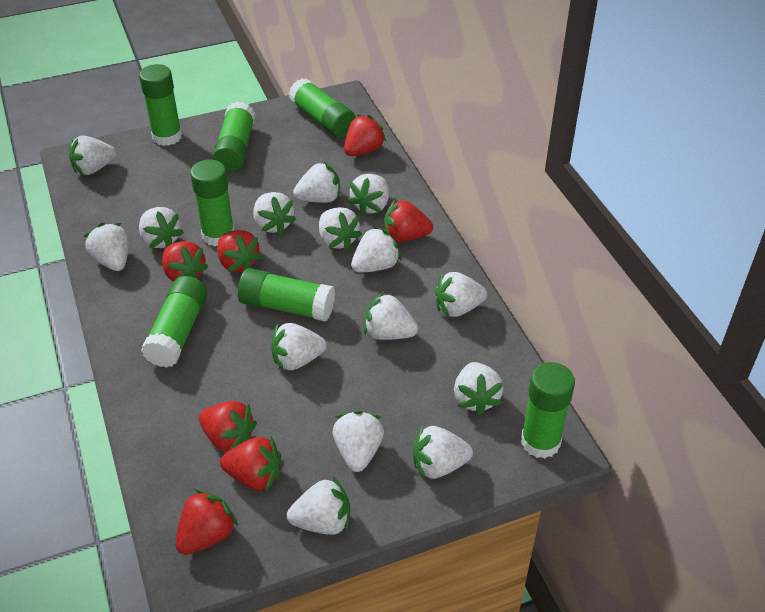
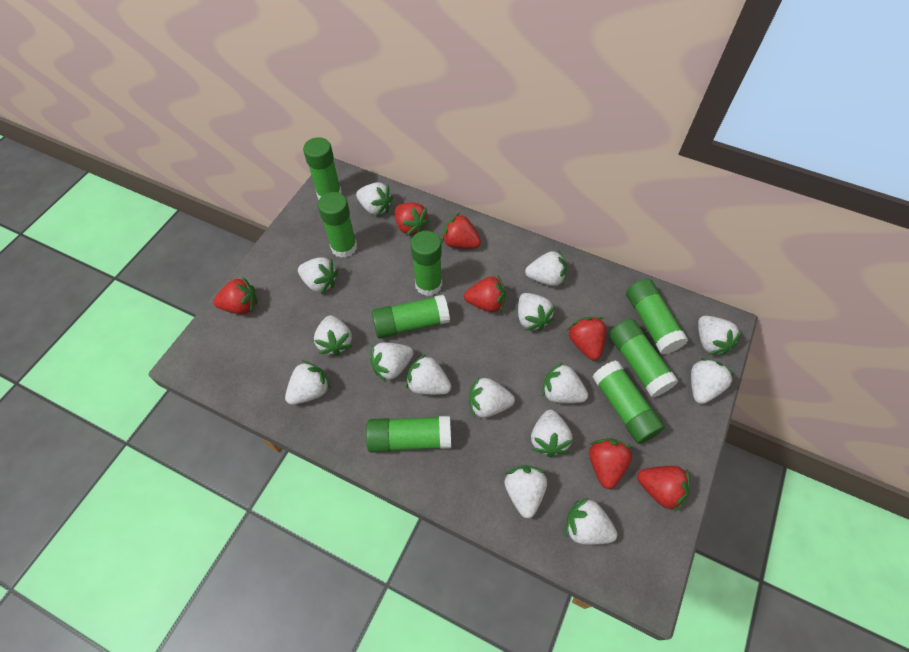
green glue stick: 7 -> 8

